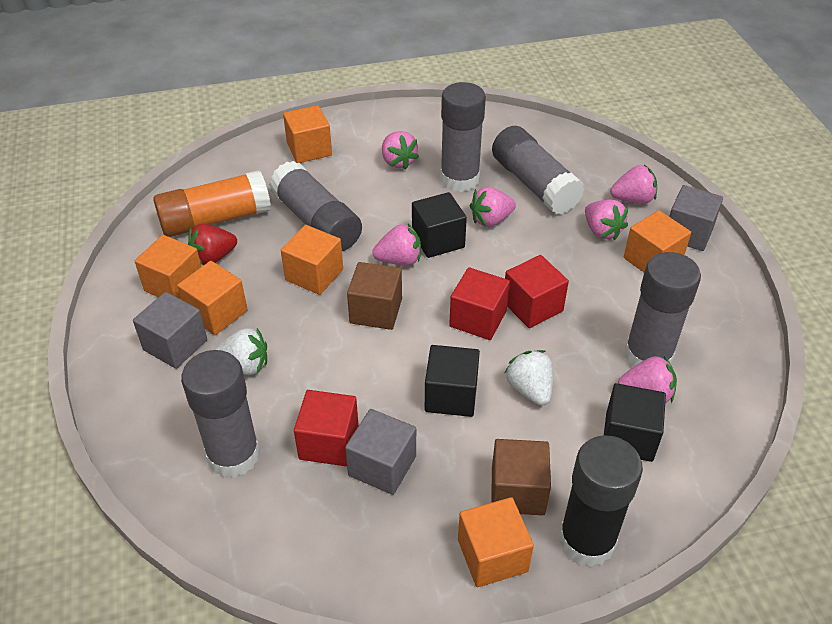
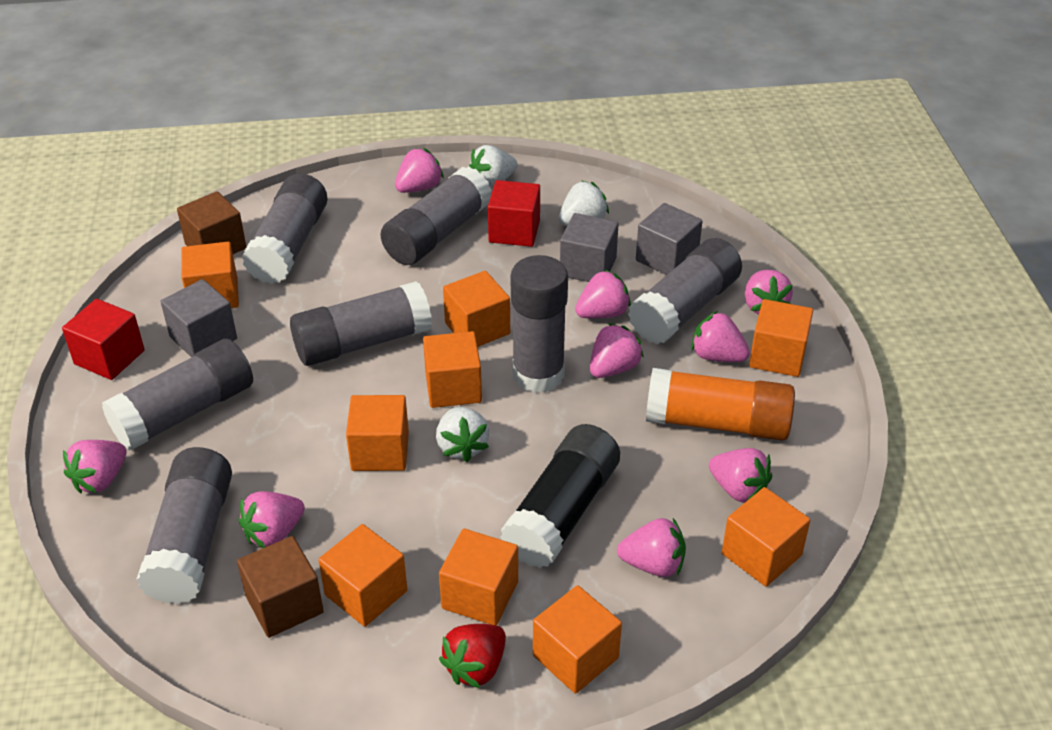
black cube: 3 -> 0
grey glue stick: 5 -> 7
orange cube: 6 -> 9
pink strawberry: 6 -> 9
red cube: 3 -> 2
white strawberry: 2 -> 3

